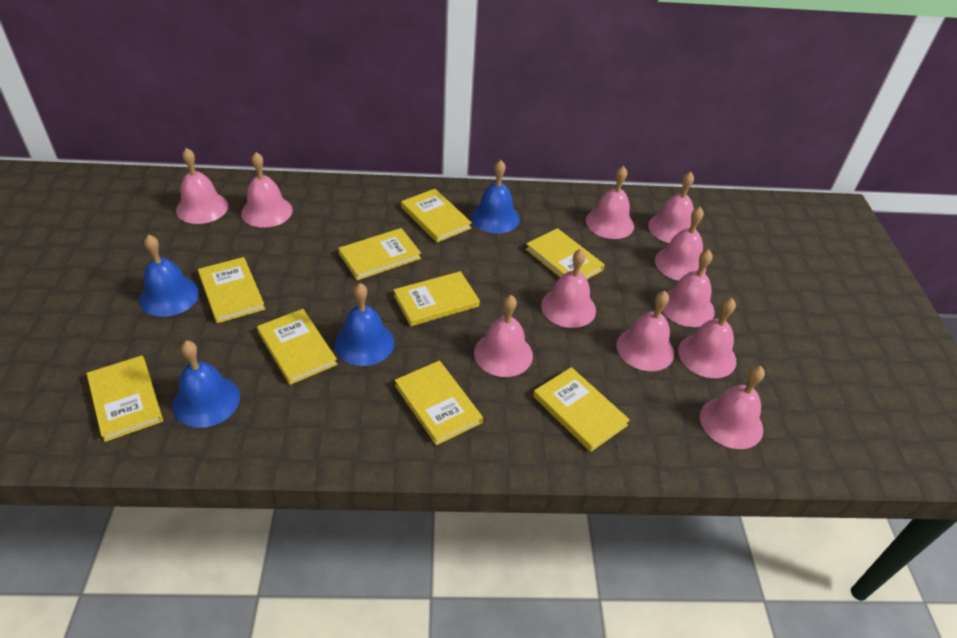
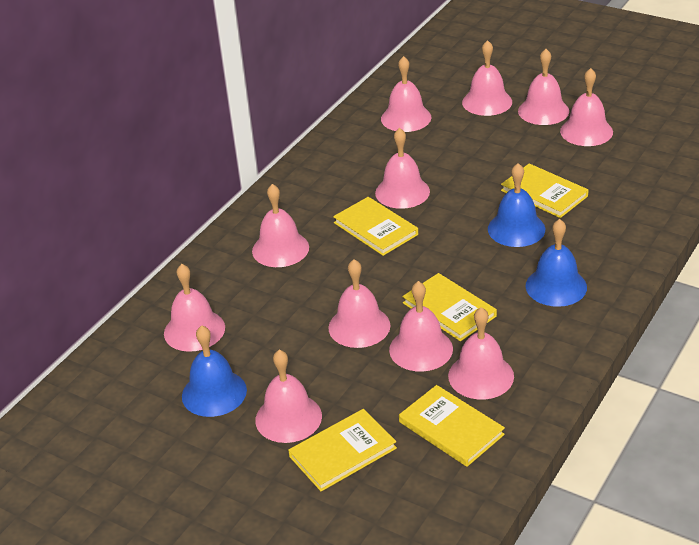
blue bell: 4 -> 3
yellow book: 9 -> 5

